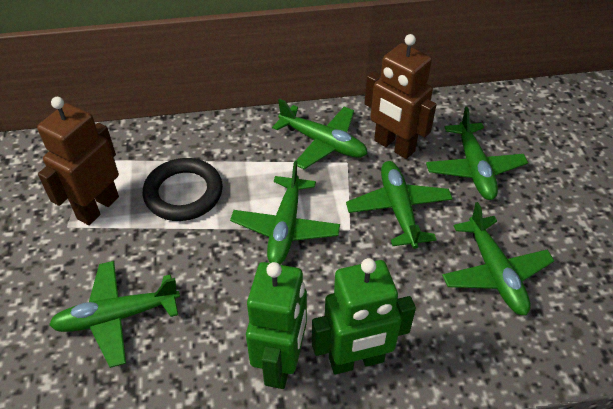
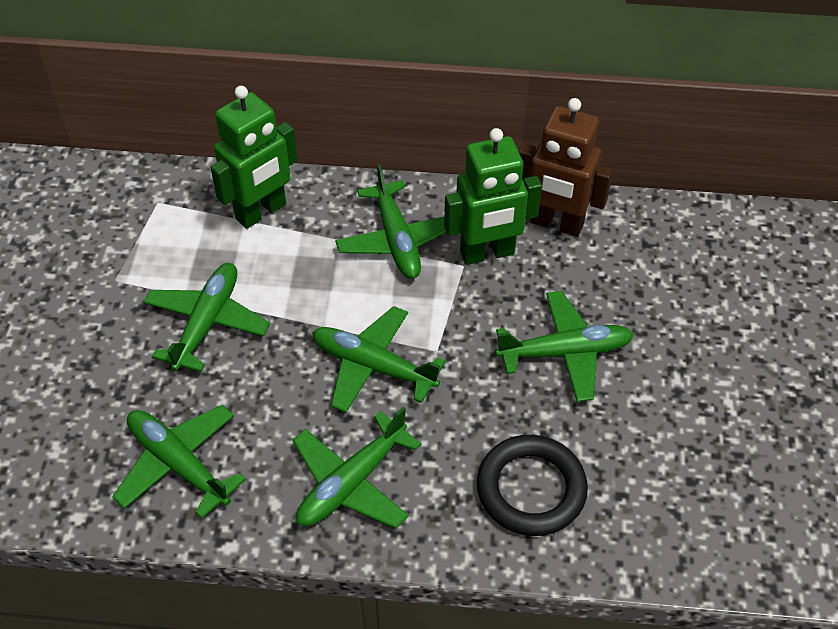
brown robot: 2 -> 1

